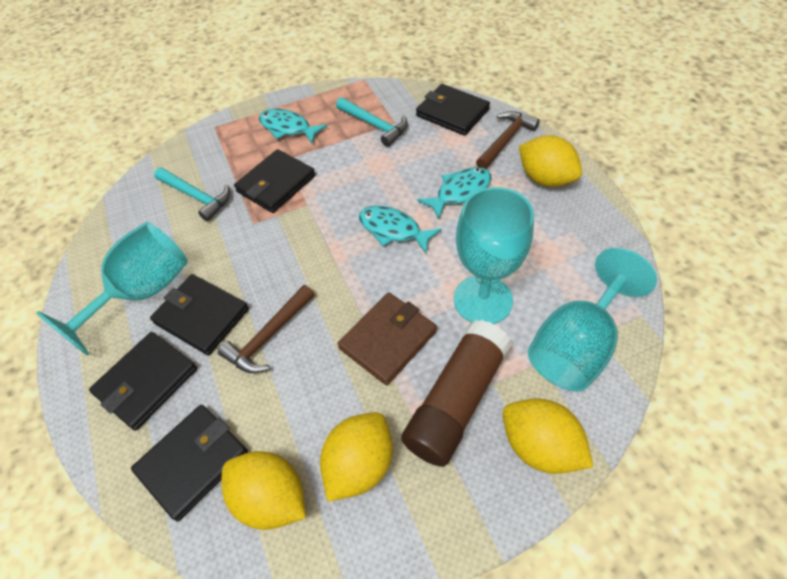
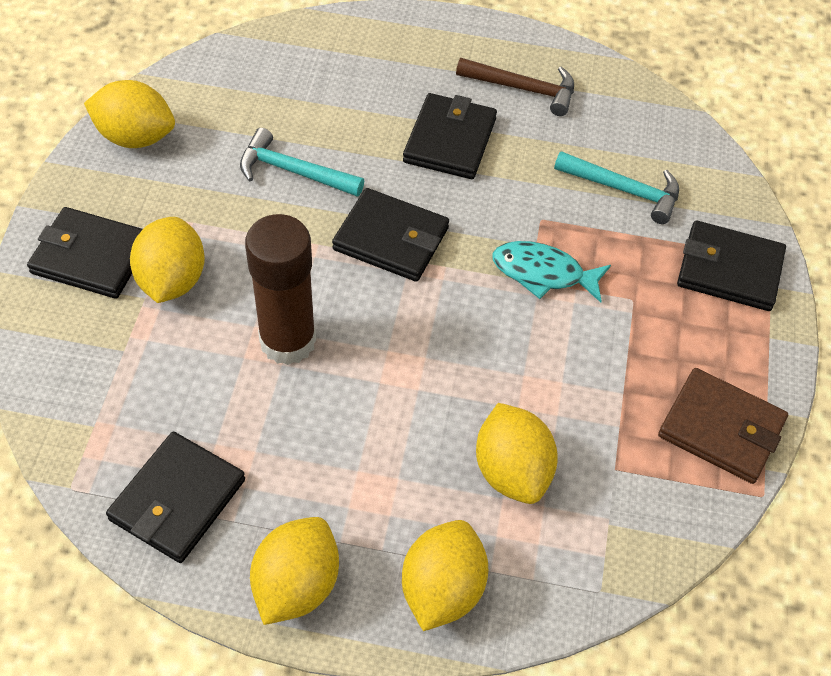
brown hammer: 2 -> 1
turquoise fish: 3 -> 1
turquoise goblet: 3 -> 0
yellow lemon: 4 -> 5

